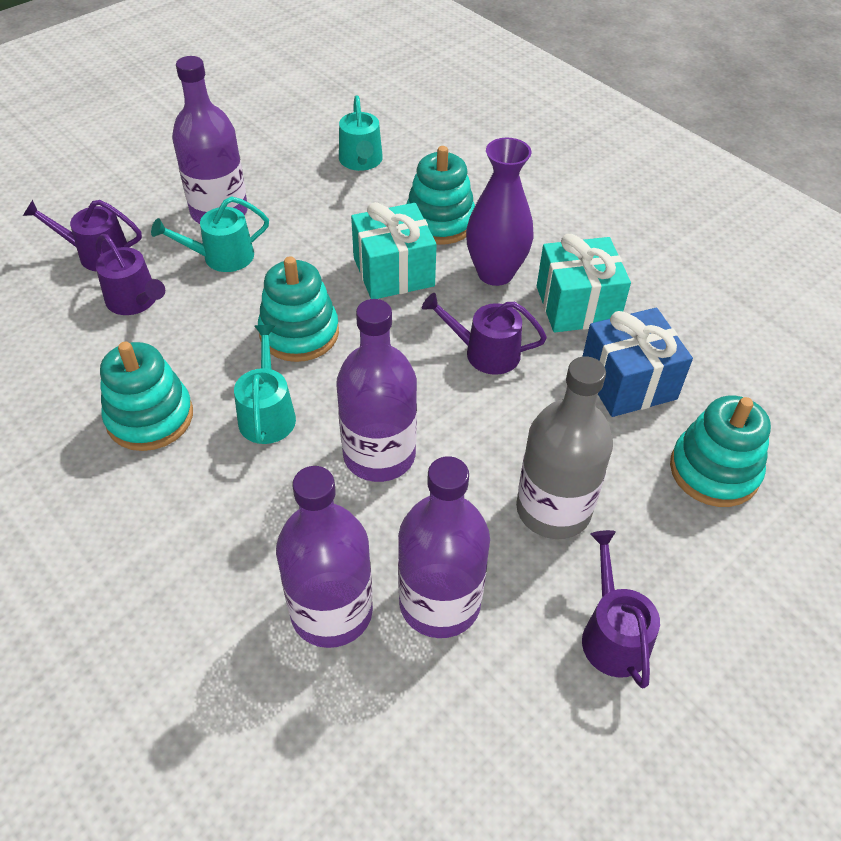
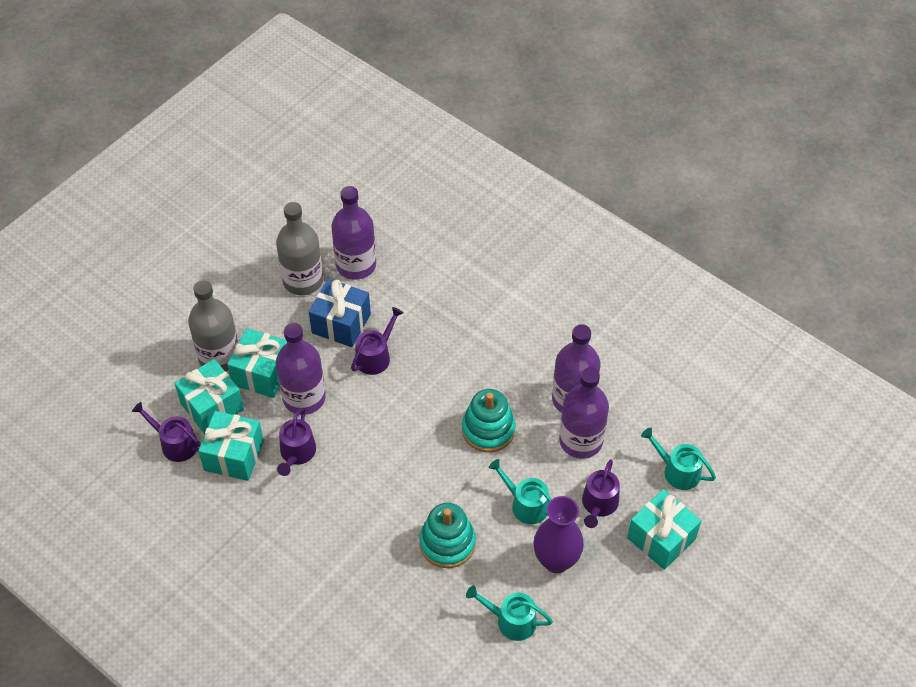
grey bottle: 1 -> 2
turquoise gift: 2 -> 4
turquoise stacking toy: 4 -> 2

